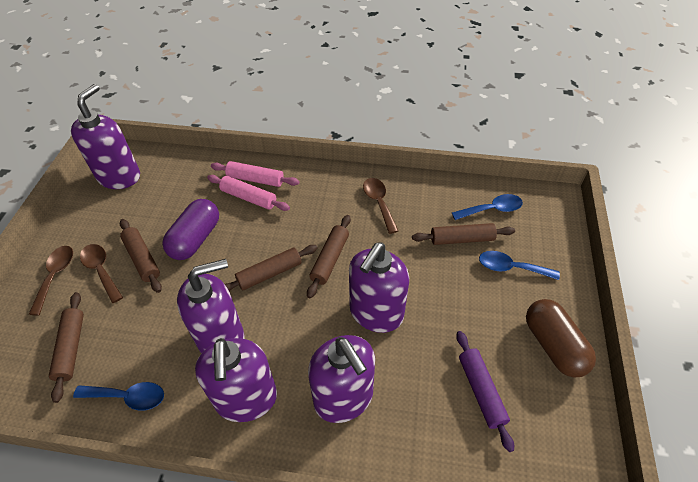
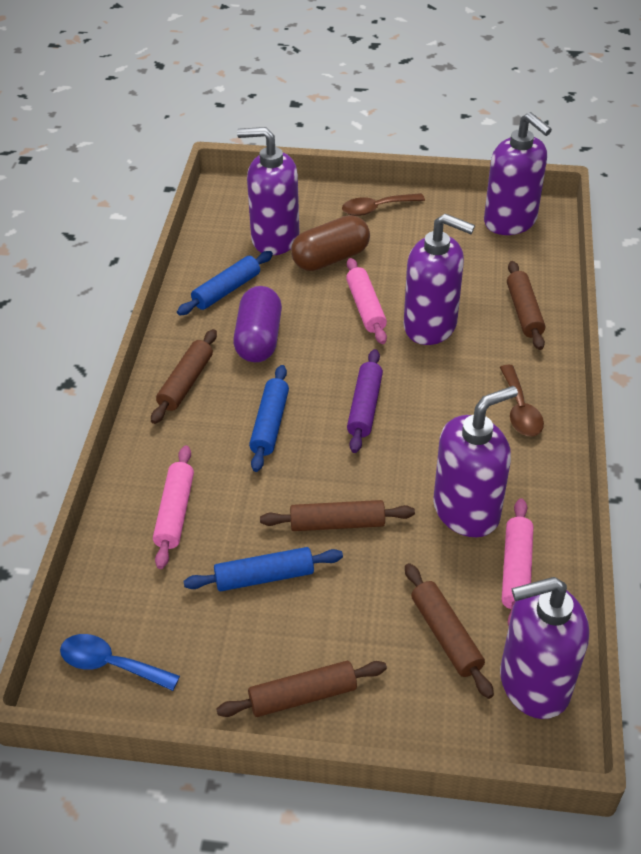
blue rolling pin: 0 -> 3
blue spoon: 3 -> 1
brown spoon: 3 -> 2
pink rolling pin: 2 -> 3

